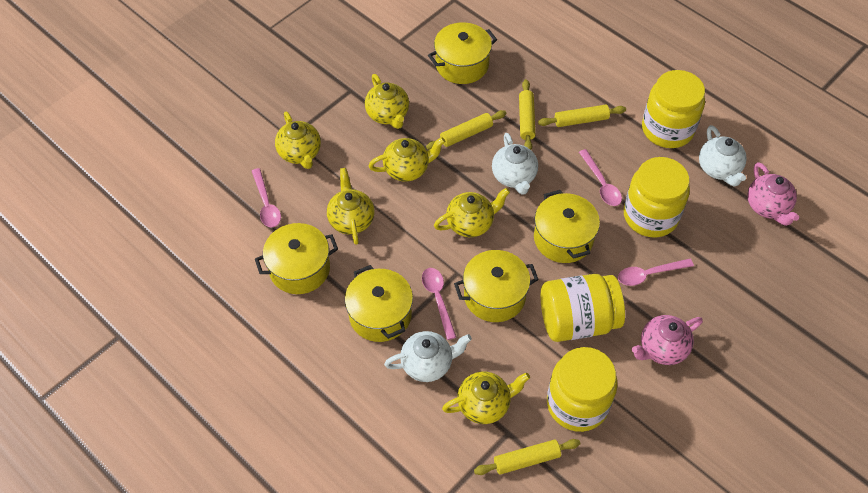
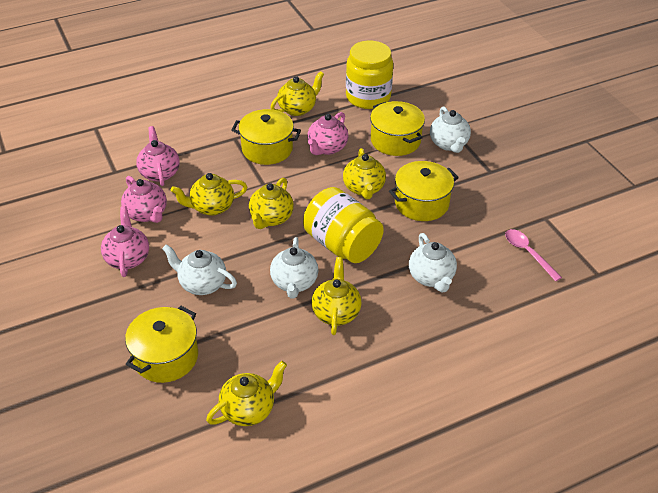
pink spoon: 4 -> 1
pink teapot: 2 -> 4
white teapot: 3 -> 4
yellow jar: 4 -> 2
yellow pot: 5 -> 4
yellow rolling pin: 4 -> 0

